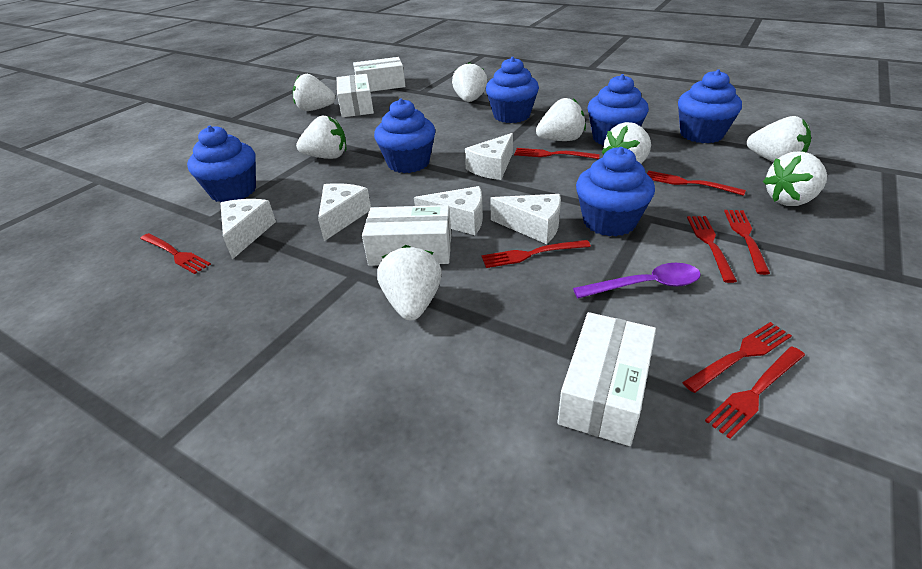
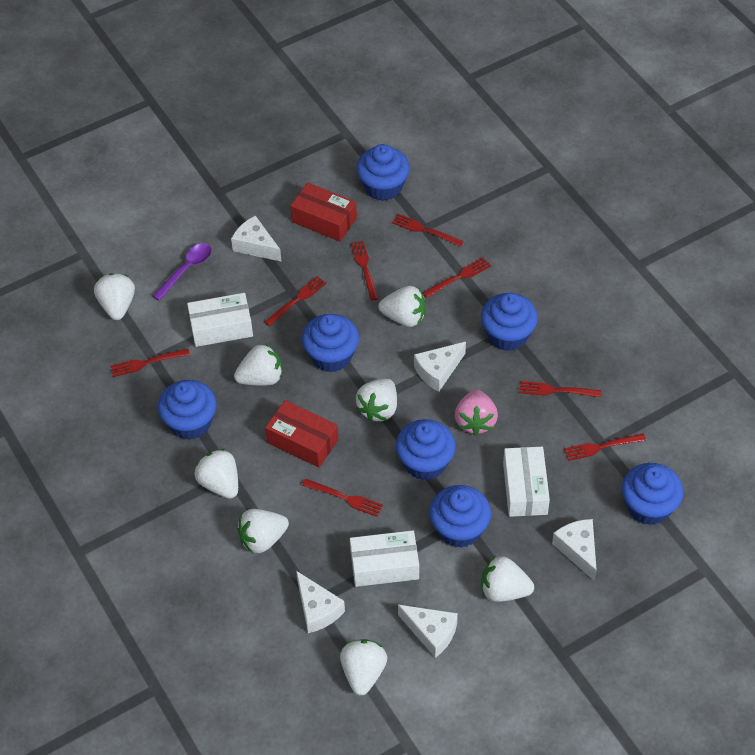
blue cupcake: 6 -> 7
pink strawberry: 0 -> 1
red box: 0 -> 2
white box: 4 -> 3

